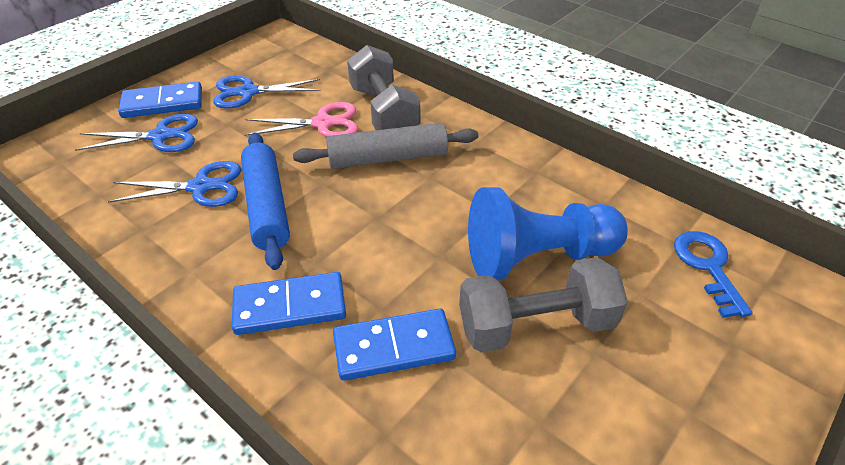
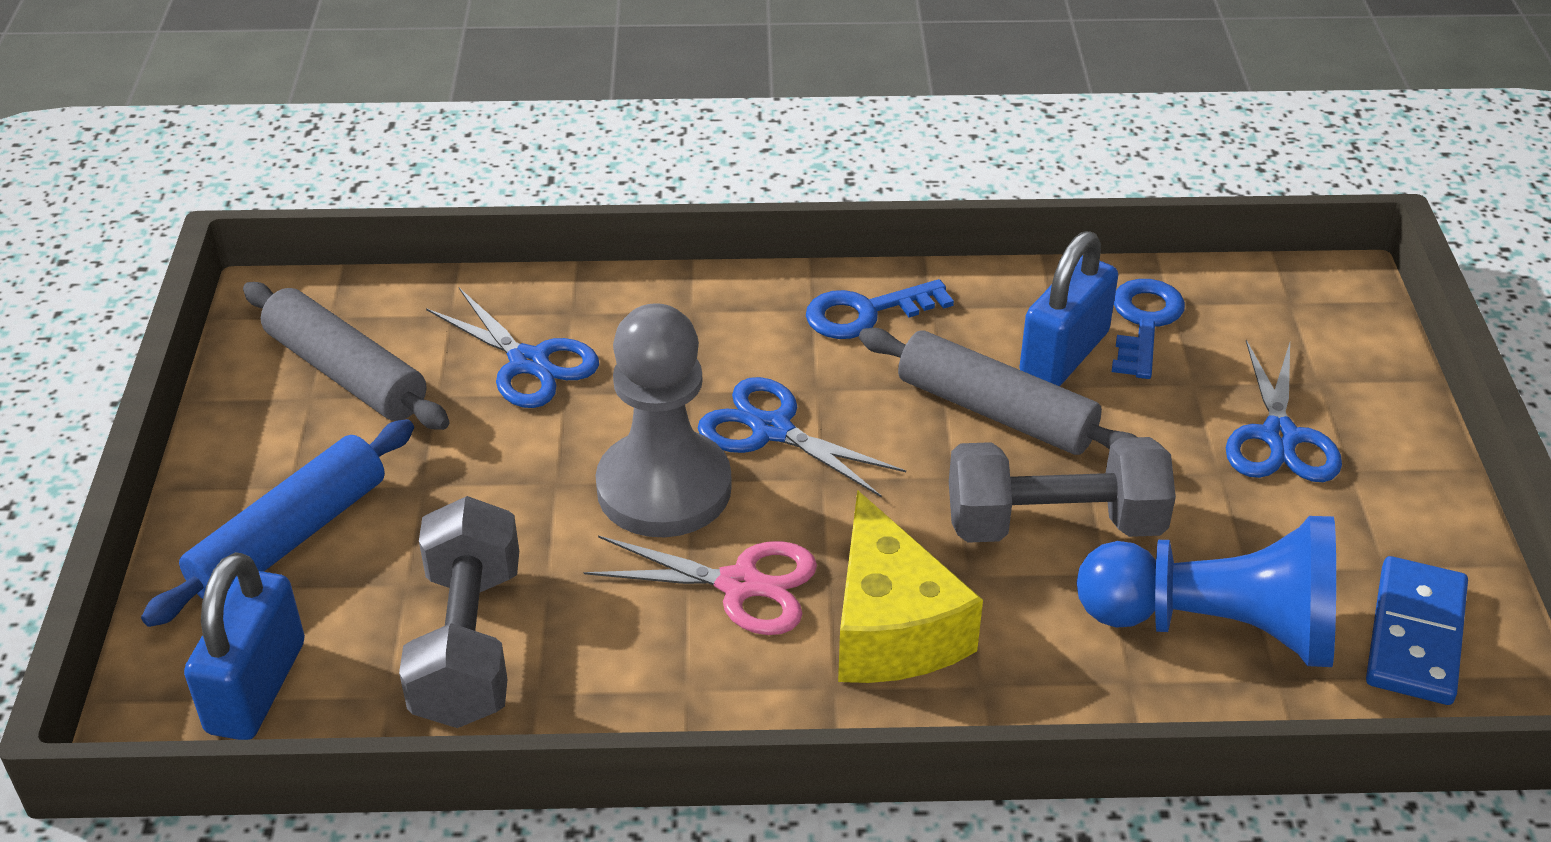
blue domino: 3 -> 1
blue key: 1 -> 2
blue padlock: 0 -> 2
grey pawn: 0 -> 1
grey rolling pin: 1 -> 2
yellow cheese: 0 -> 1

